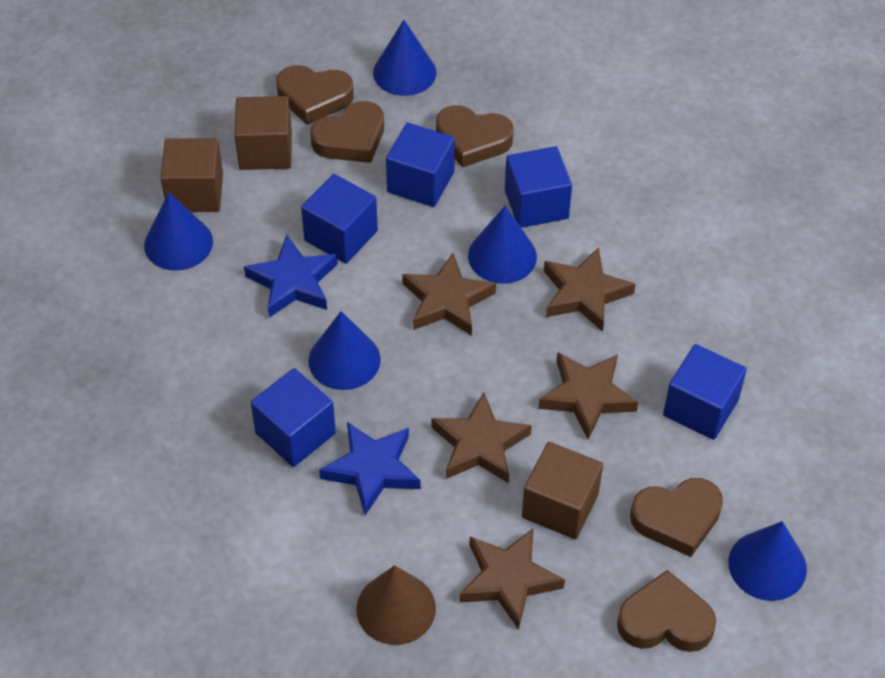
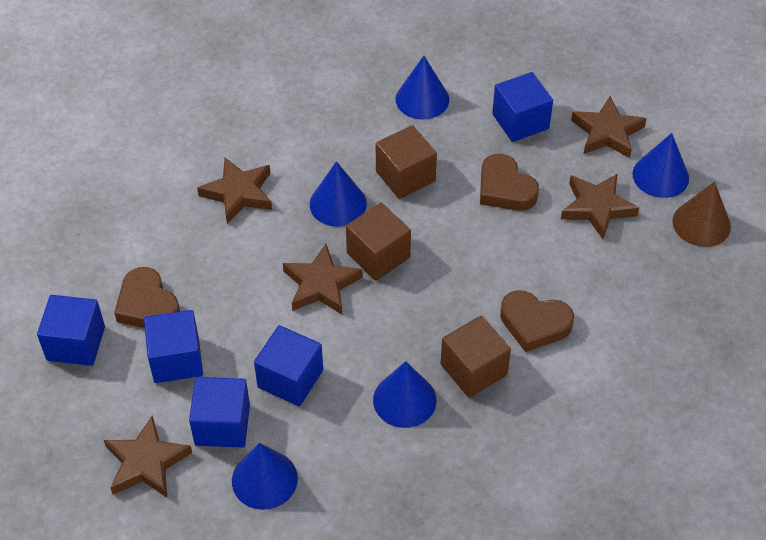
blue star: 2 -> 0
brown heart: 5 -> 3

